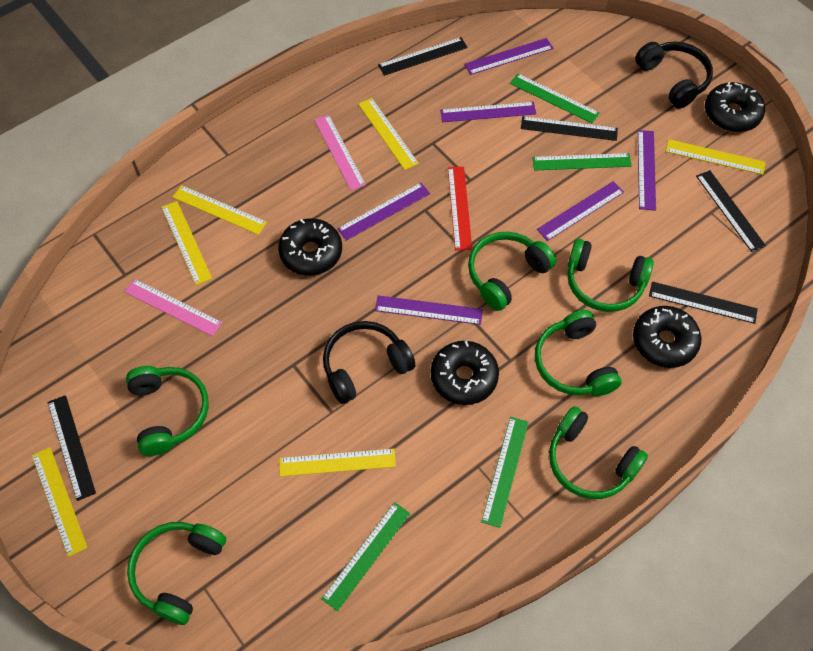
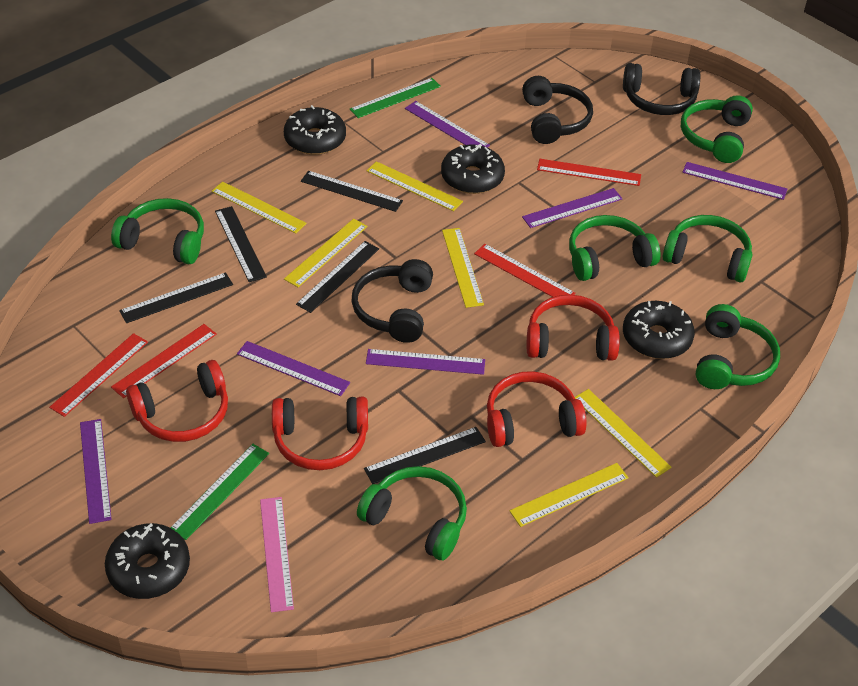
black headphones: 2 -> 3
green ruler: 4 -> 2
pink ruler: 2 -> 1
red headphones: 0 -> 4
red ruler: 1 -> 4

